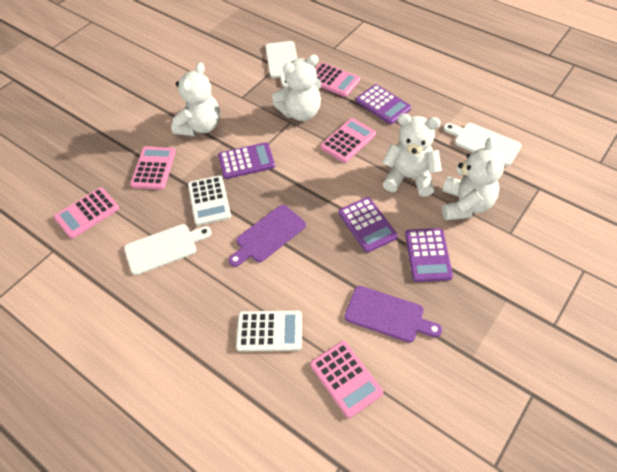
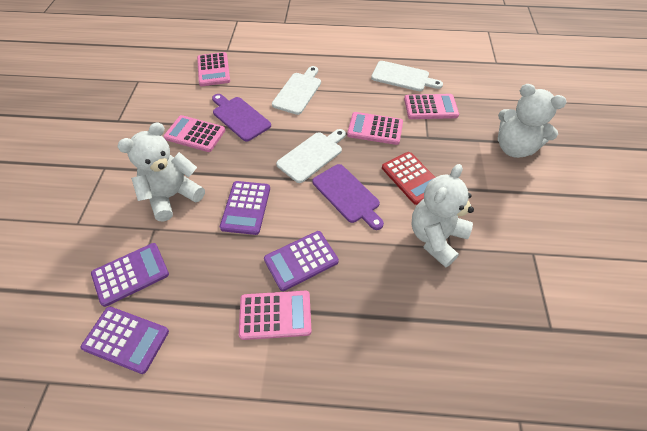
red calculator: 0 -> 1
white calculator: 2 -> 0
white teddy bear: 4 -> 3

